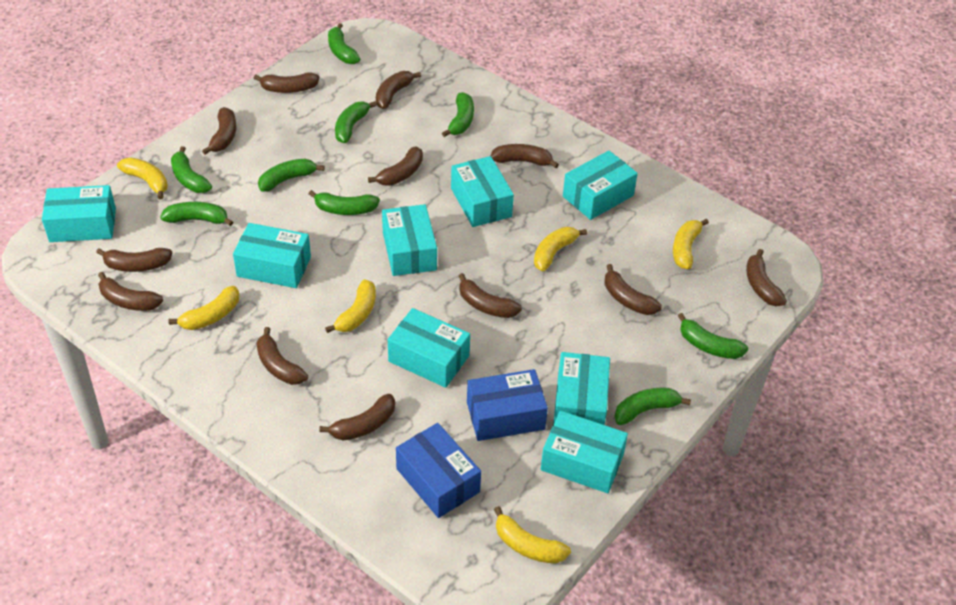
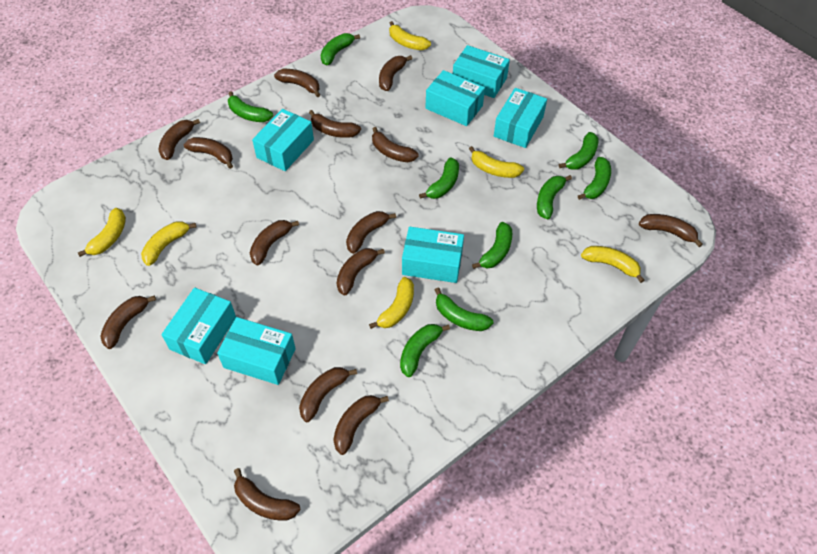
blue box: 2 -> 0
brown banana: 12 -> 14
turquoise box: 8 -> 7

